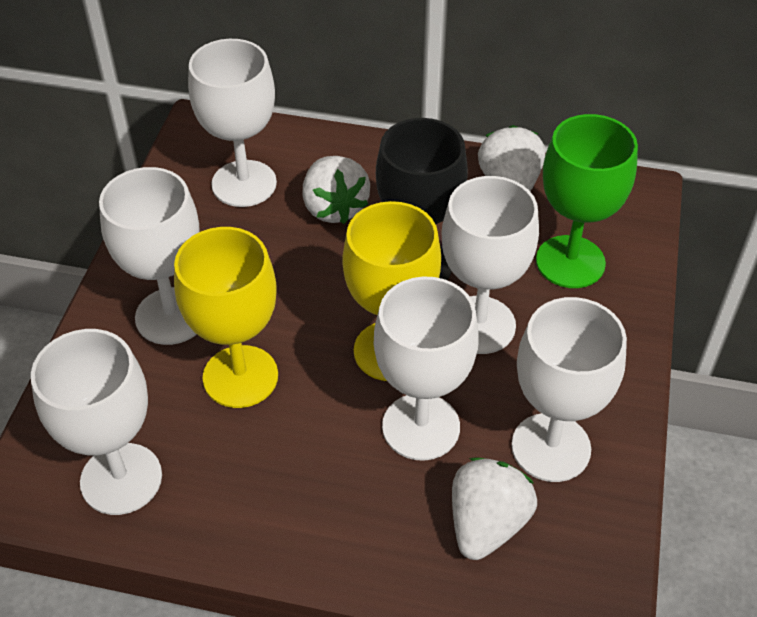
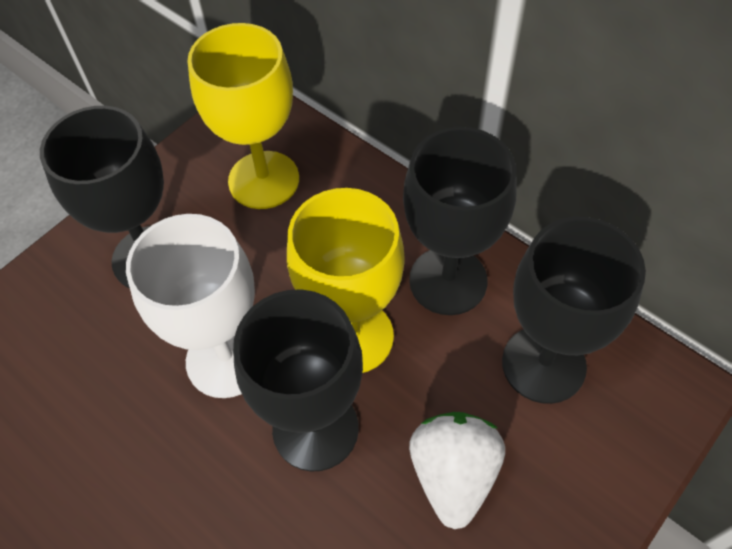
black goblet: 1 -> 4
green goblet: 1 -> 0
white goblet: 6 -> 1
white strawberry: 3 -> 1

